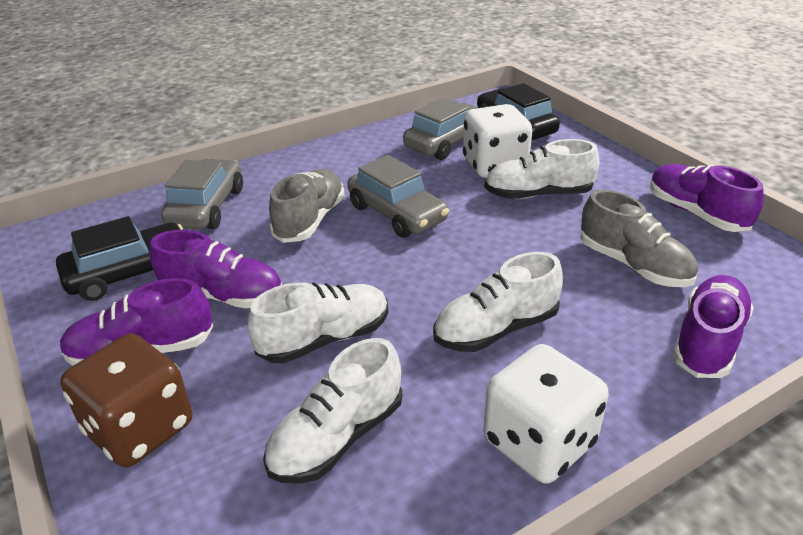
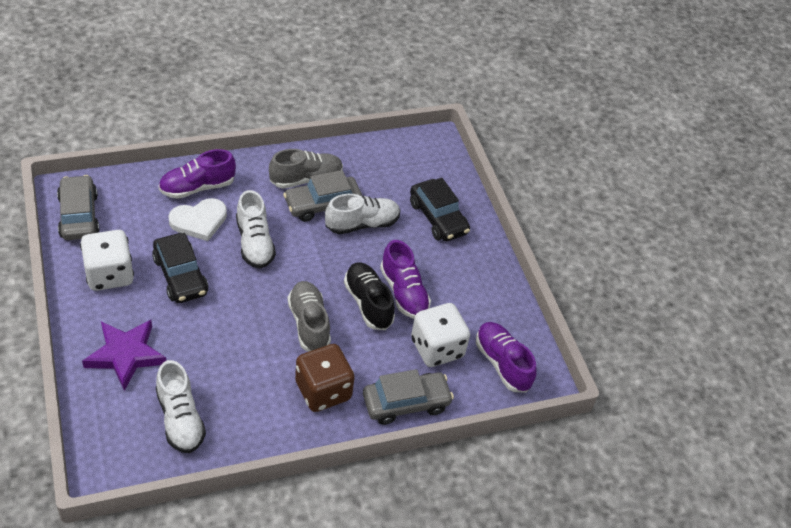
black shoe: 0 -> 1
purple shoe: 4 -> 3
purple star: 0 -> 1
white heart: 0 -> 1
white shoe: 4 -> 3

